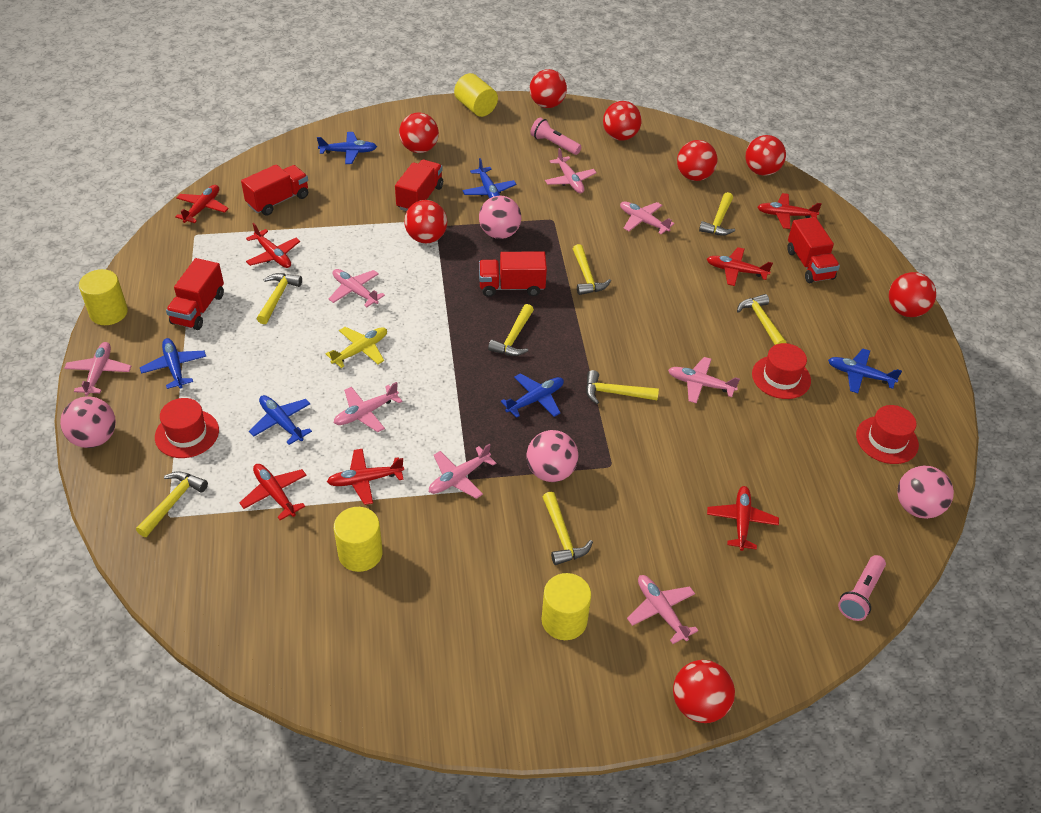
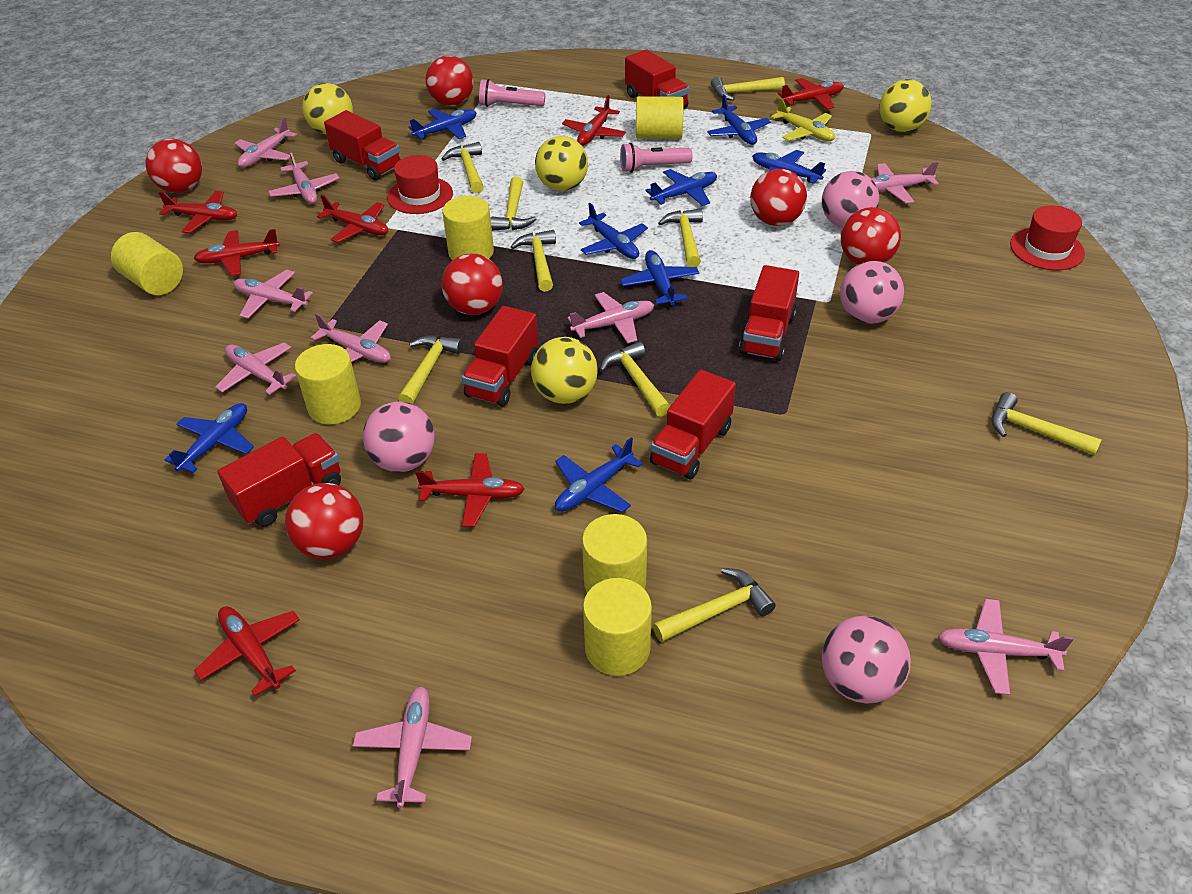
blue plane: 6 -> 8
pink plane: 8 -> 9
red ball: 8 -> 6
red hat: 3 -> 2
red truck: 5 -> 6
yellow ball: 0 -> 4
yellow cylinder: 4 -> 6
yellow hammer: 8 -> 9

